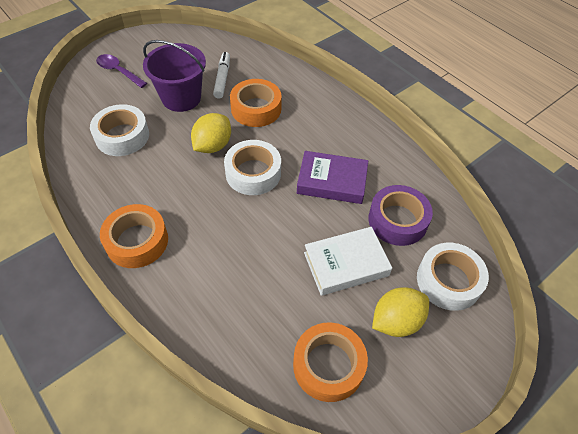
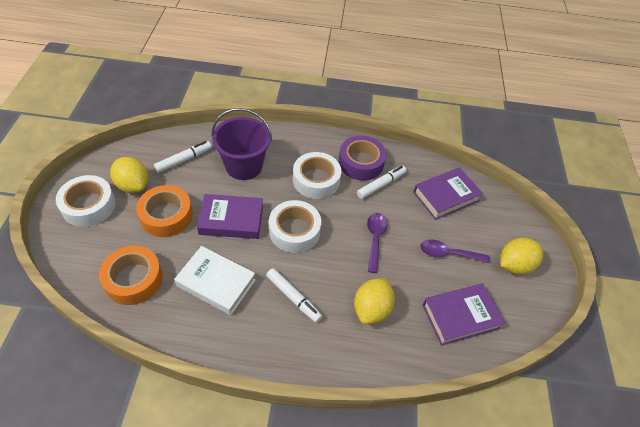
orange tape: 3 -> 2
purple book: 1 -> 3
purple spoon: 1 -> 2
white marker: 1 -> 3
yellow lemon: 2 -> 3

